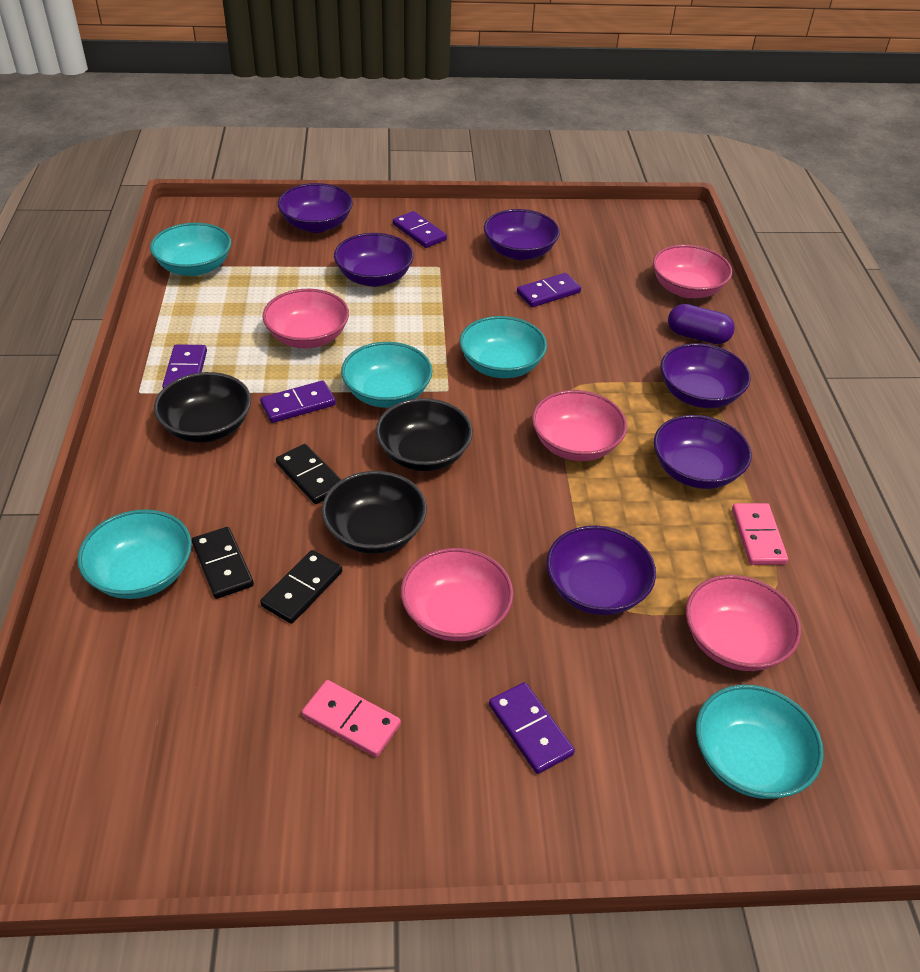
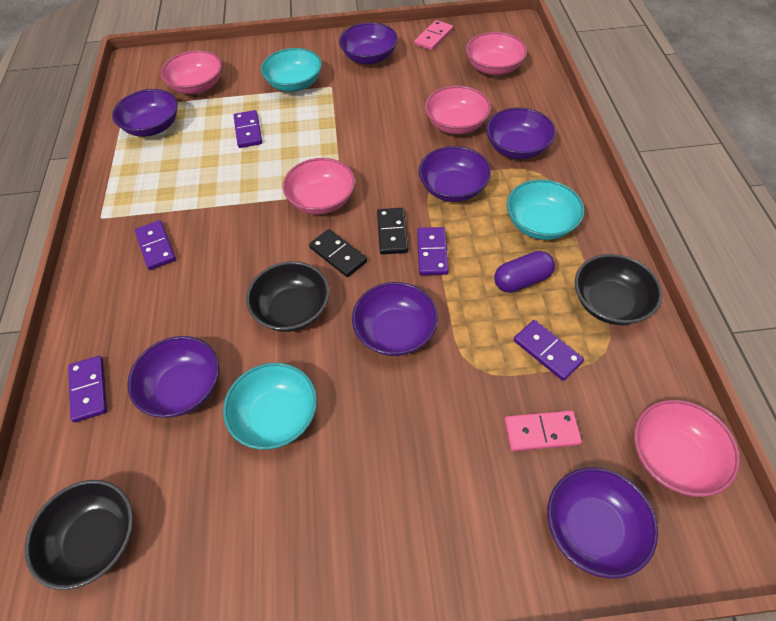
black domino: 3 -> 2
purple bowl: 6 -> 7
turquoise bowl: 5 -> 3

